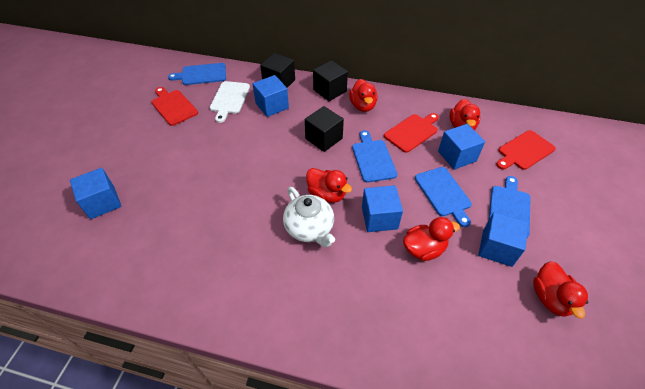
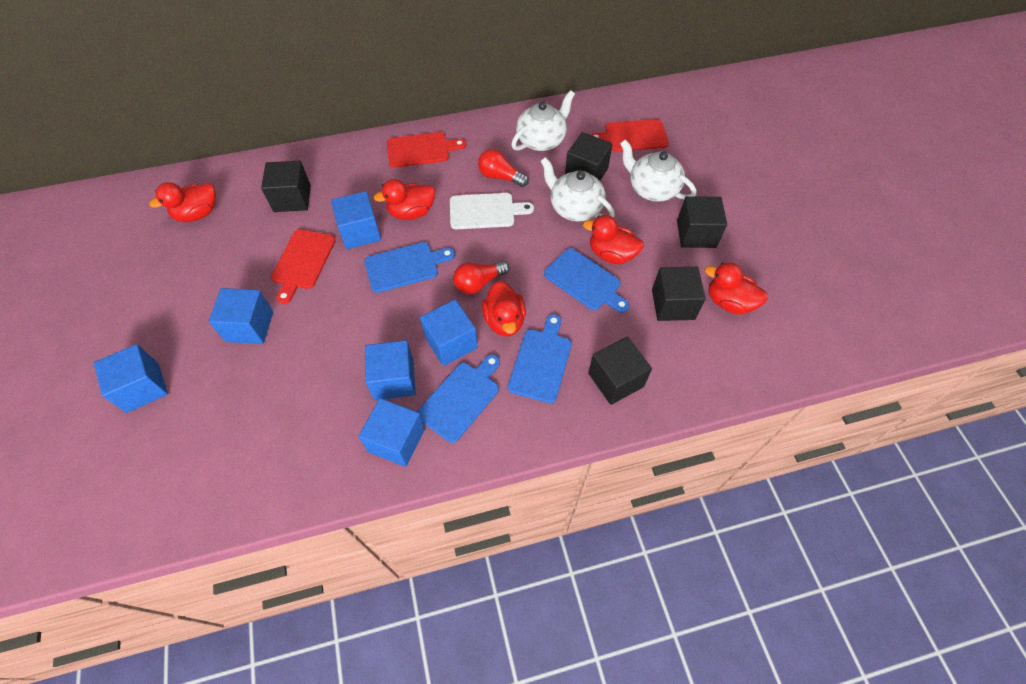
black cube: 3 -> 5
blue cube: 5 -> 6
red light bulb: 0 -> 2
white teapot: 1 -> 3

